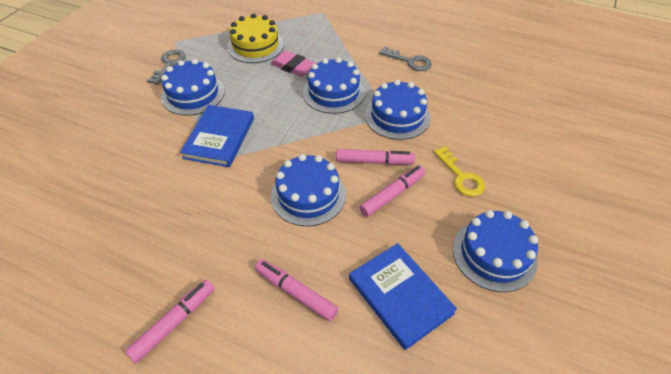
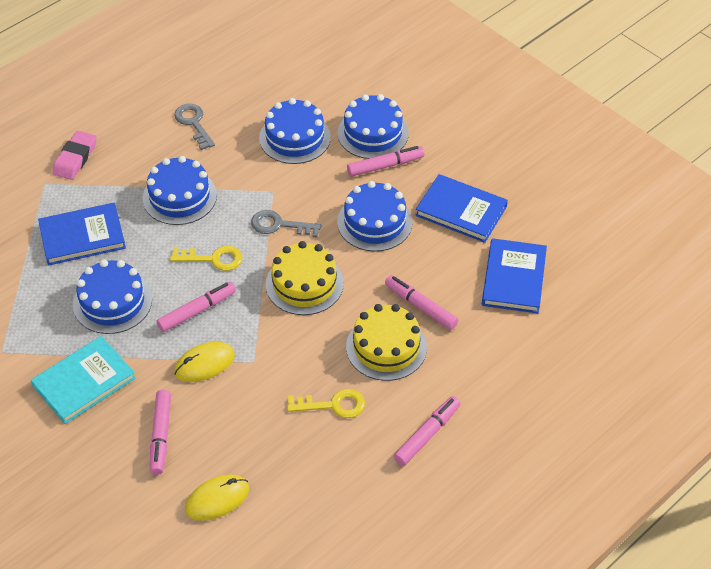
blue book: 2 -> 3
pink marker: 4 -> 5
turquoise book: 0 -> 1
yellow cake: 1 -> 2
yellow key: 1 -> 2
yellow mouse: 0 -> 2

